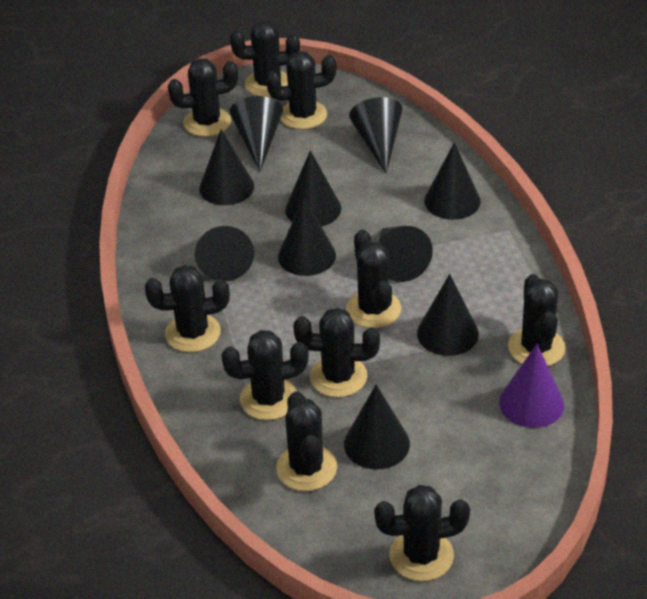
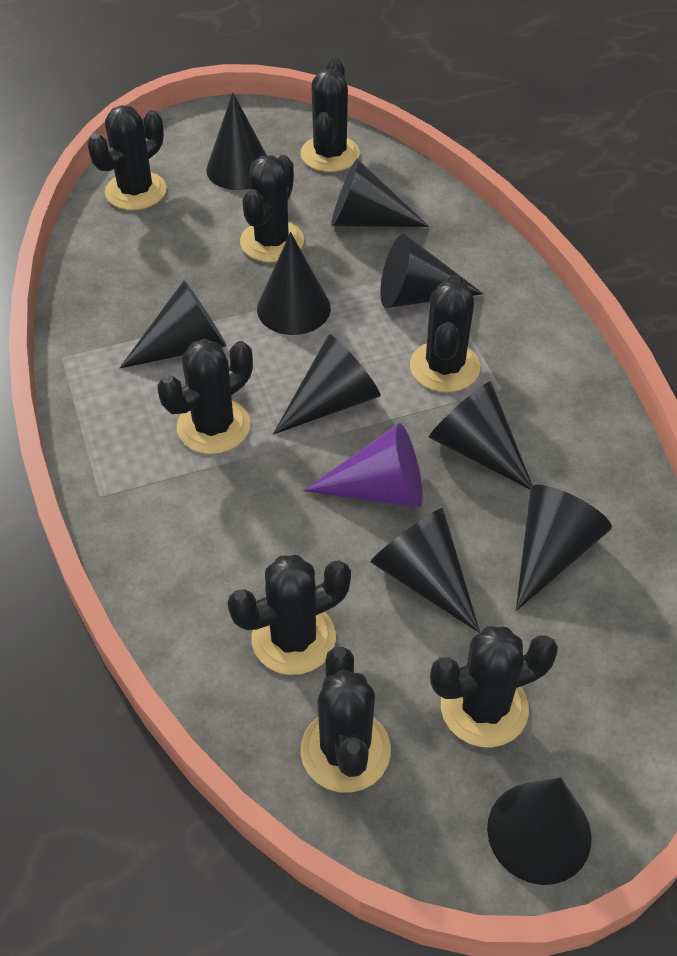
black cactus: 10 -> 8

